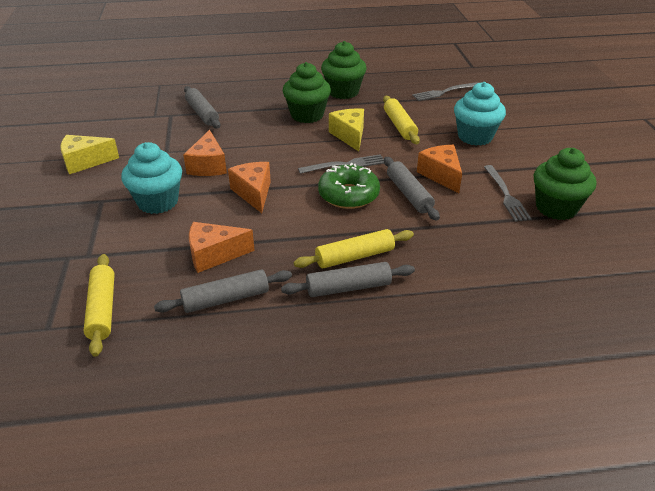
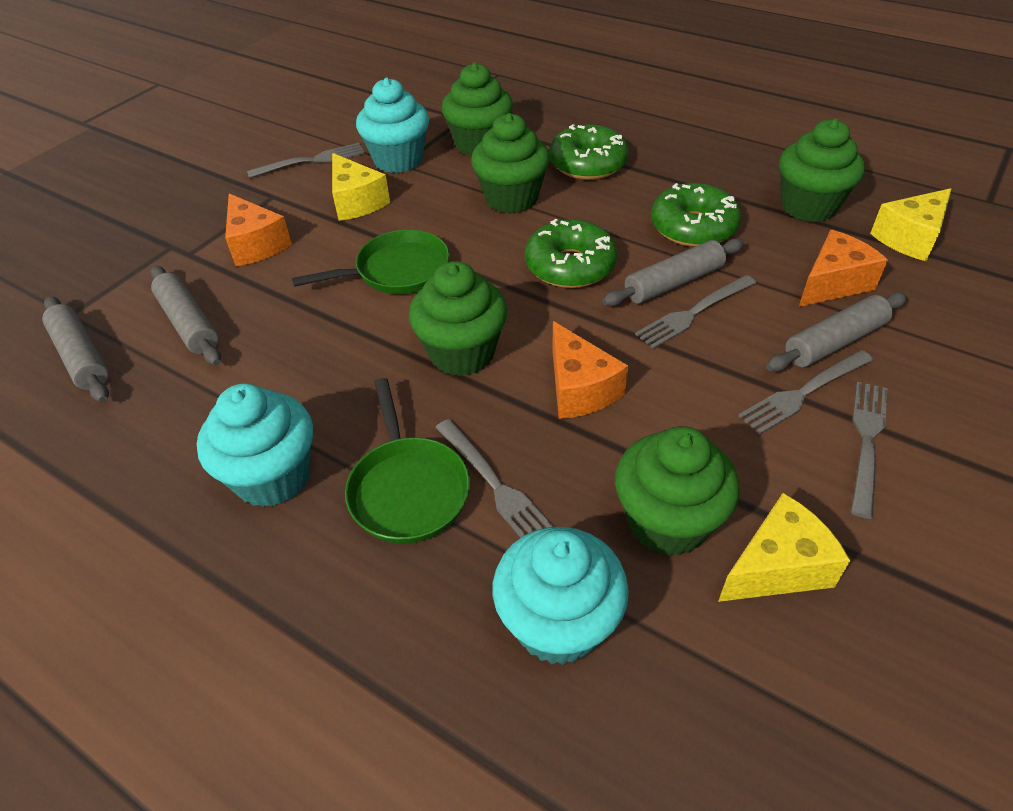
green cupcake: 3 -> 5
green donut: 1 -> 3
green pan: 0 -> 2
grey fork: 3 -> 5
orange cheese: 4 -> 3
turquoise cupcake: 2 -> 3
yellow cheese: 2 -> 3
yellow rolling pin: 3 -> 0

